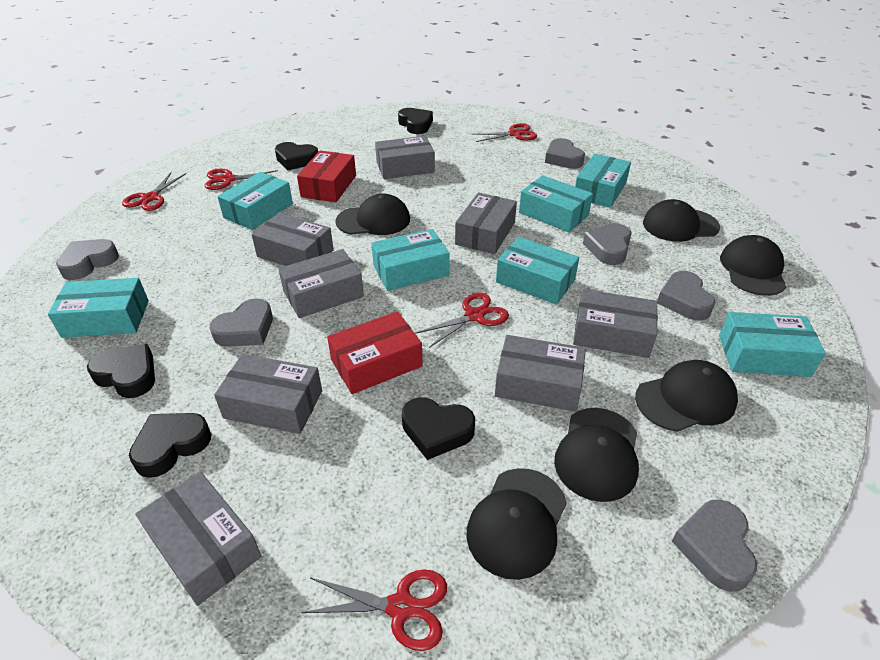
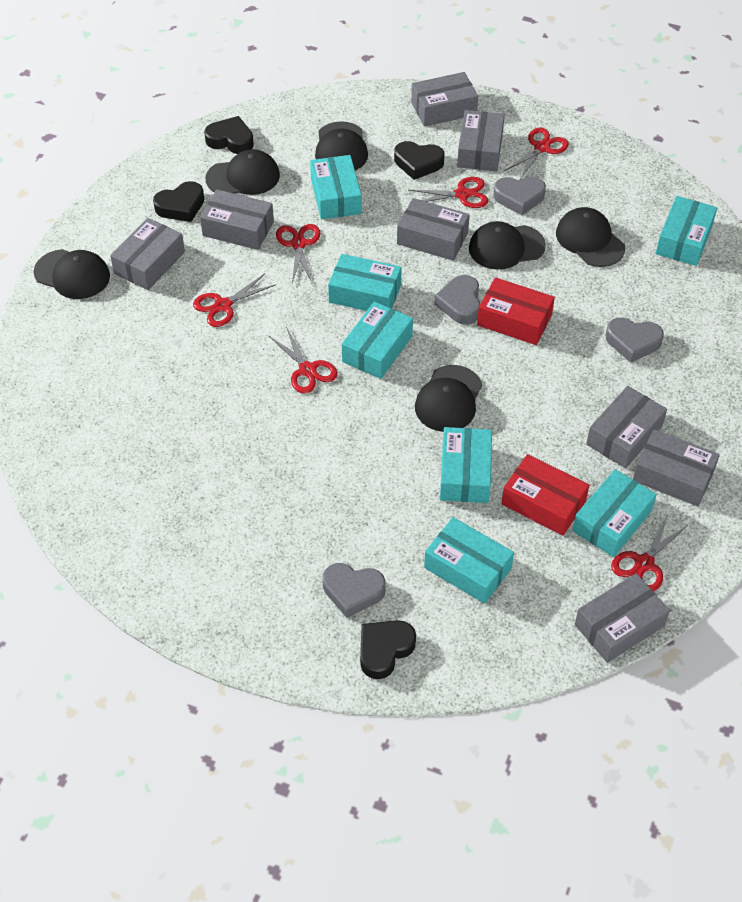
black heart: 5 -> 4
grey heart: 6 -> 4
red scissors: 5 -> 6

